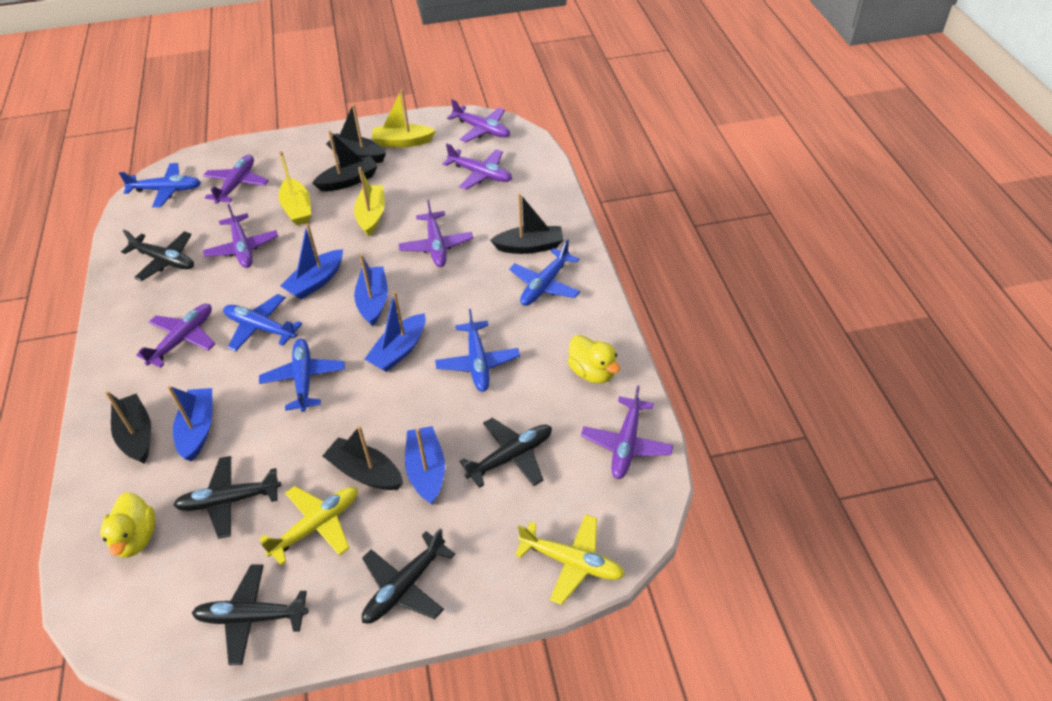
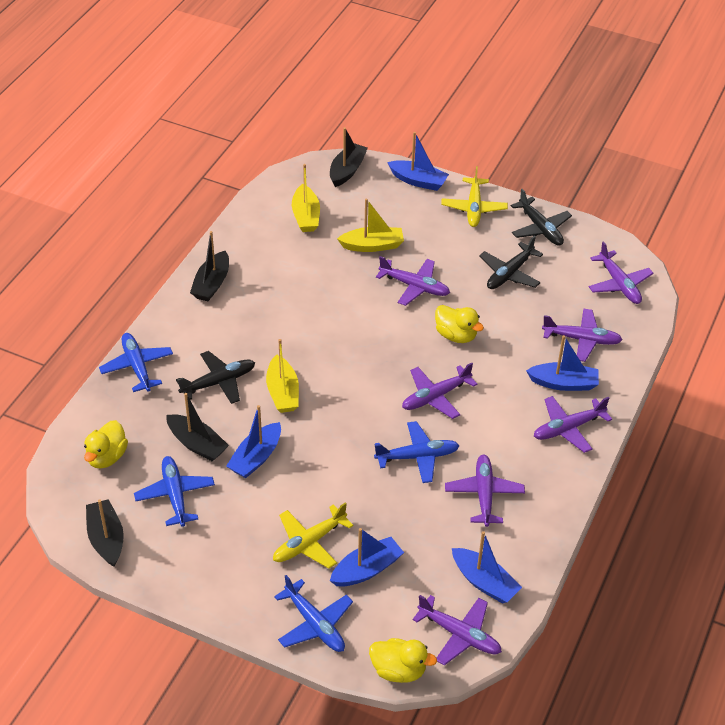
black boat: 5 -> 4
black plane: 5 -> 3
blue plane: 5 -> 4
yellow duck: 2 -> 3

